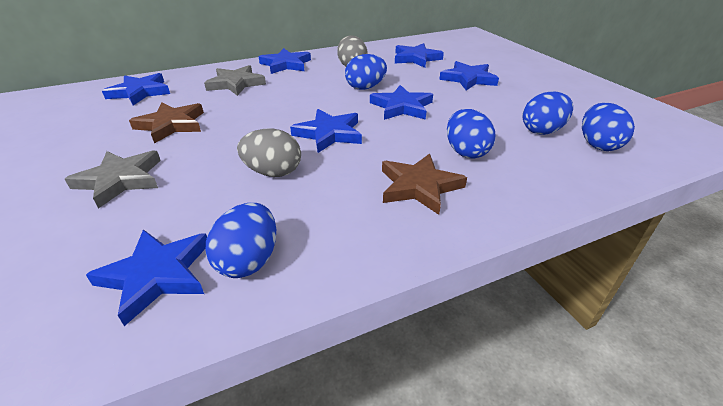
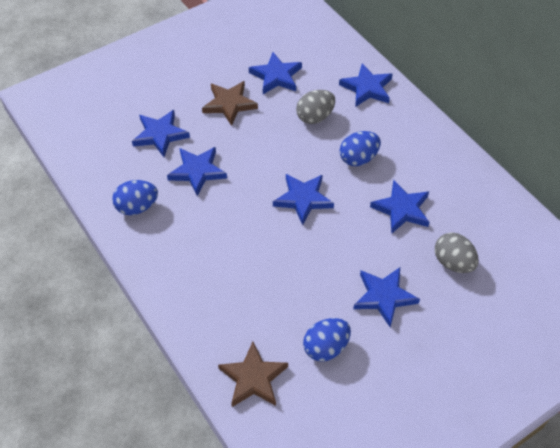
blue egg: 5 -> 3
grey star: 2 -> 0

